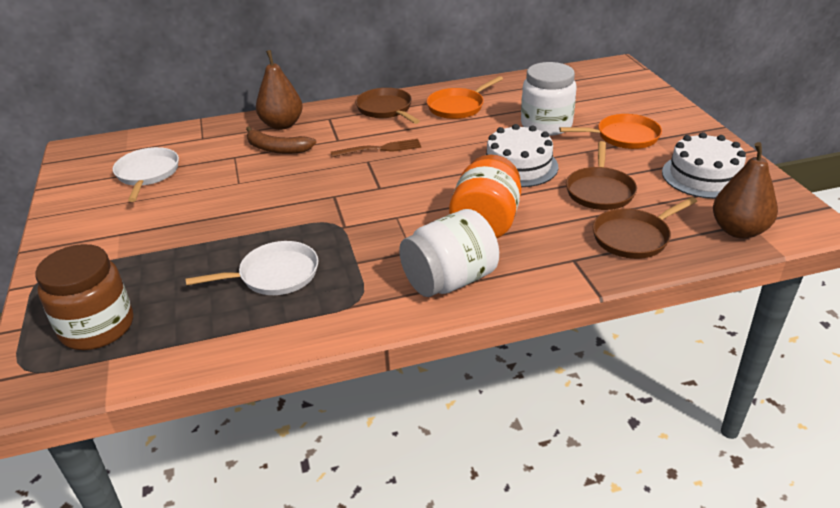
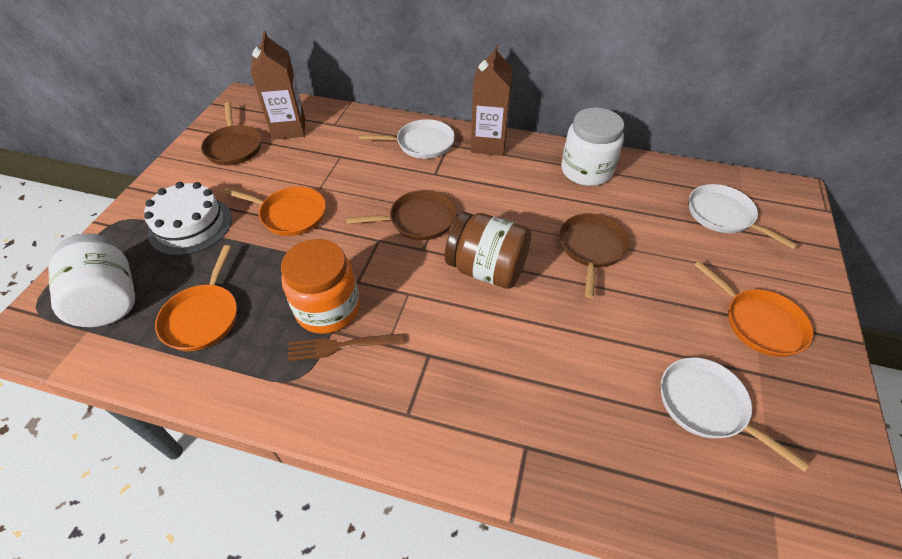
brown banana: 1 -> 0
brown carton: 0 -> 2
brown pear: 2 -> 0
orange pan: 2 -> 3
white cake: 2 -> 1
white pan: 2 -> 3

